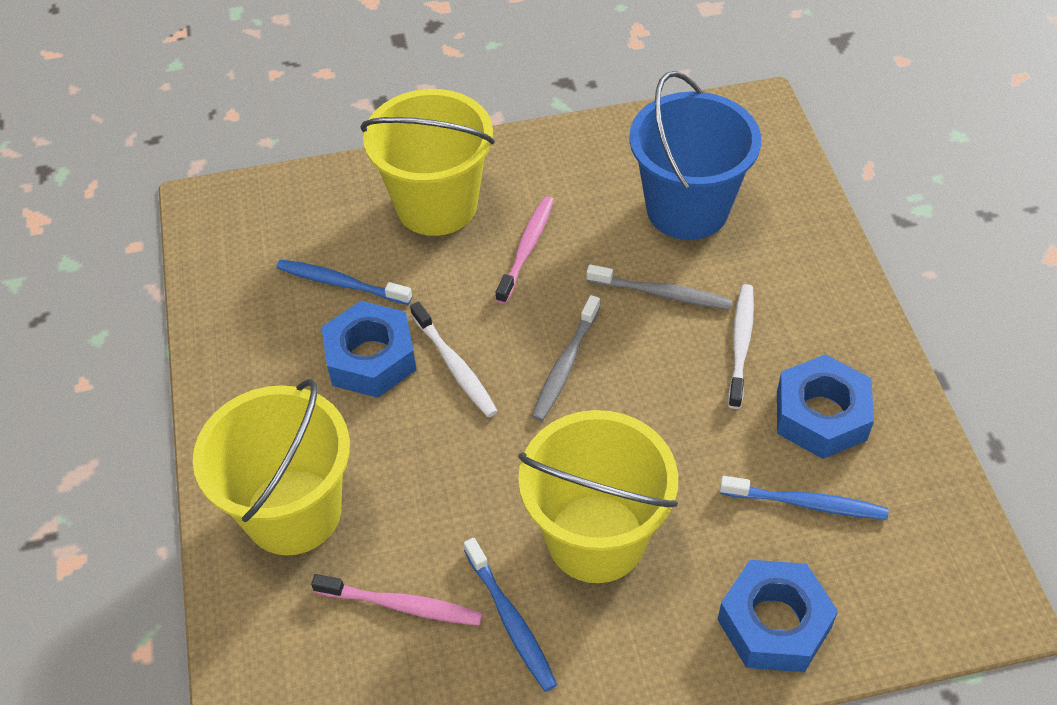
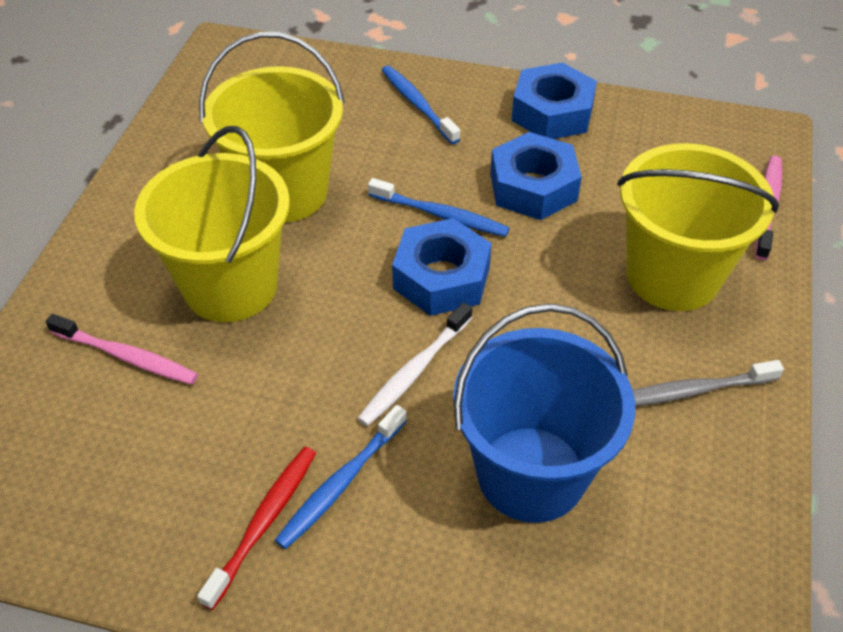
grey toothbrush: 2 -> 1
red toothbrush: 0 -> 1
white toothbrush: 2 -> 1

